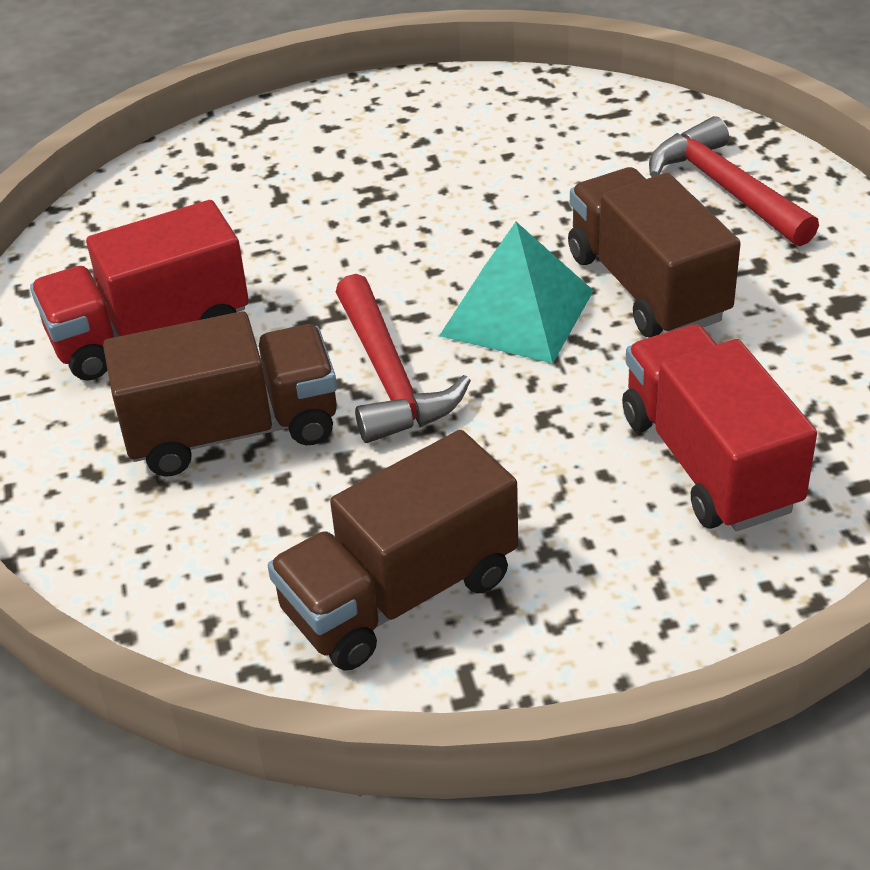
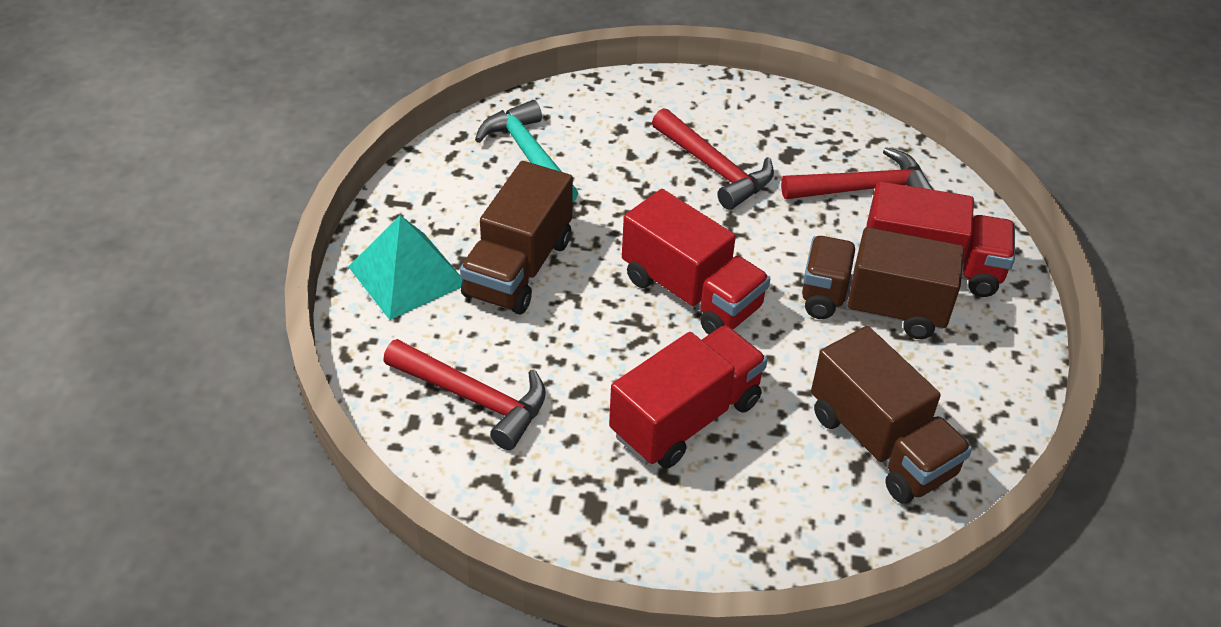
red hammer: 2 -> 3
red truck: 2 -> 3
turquoise hammer: 0 -> 1

